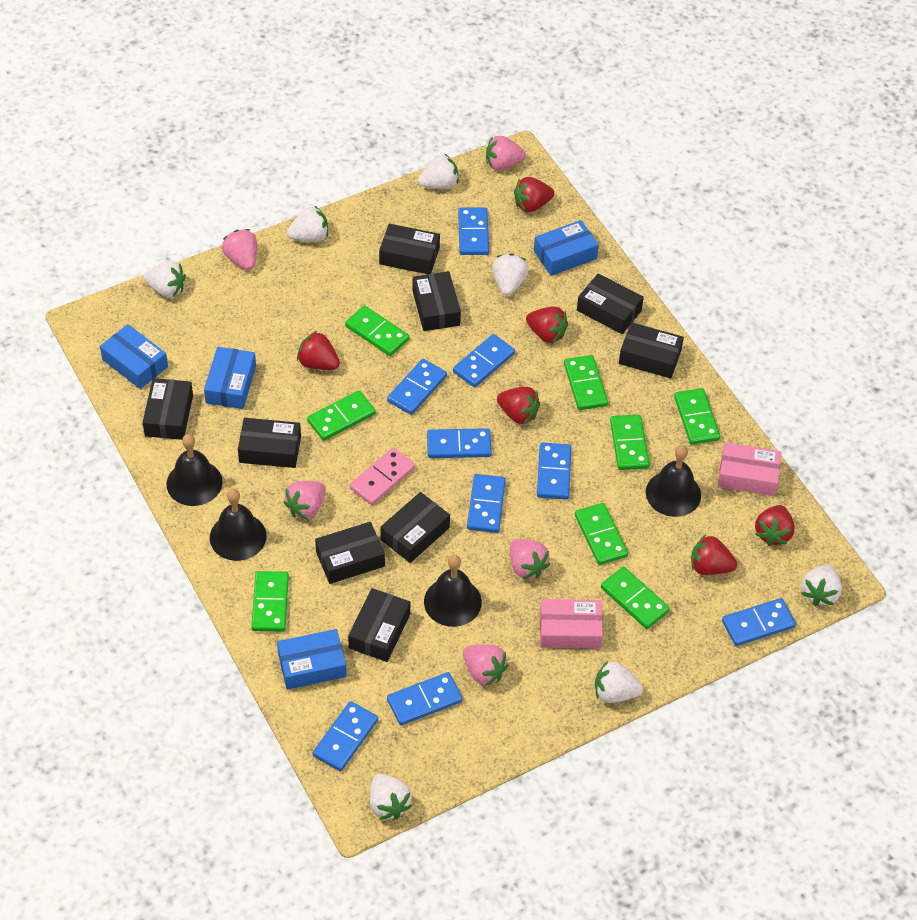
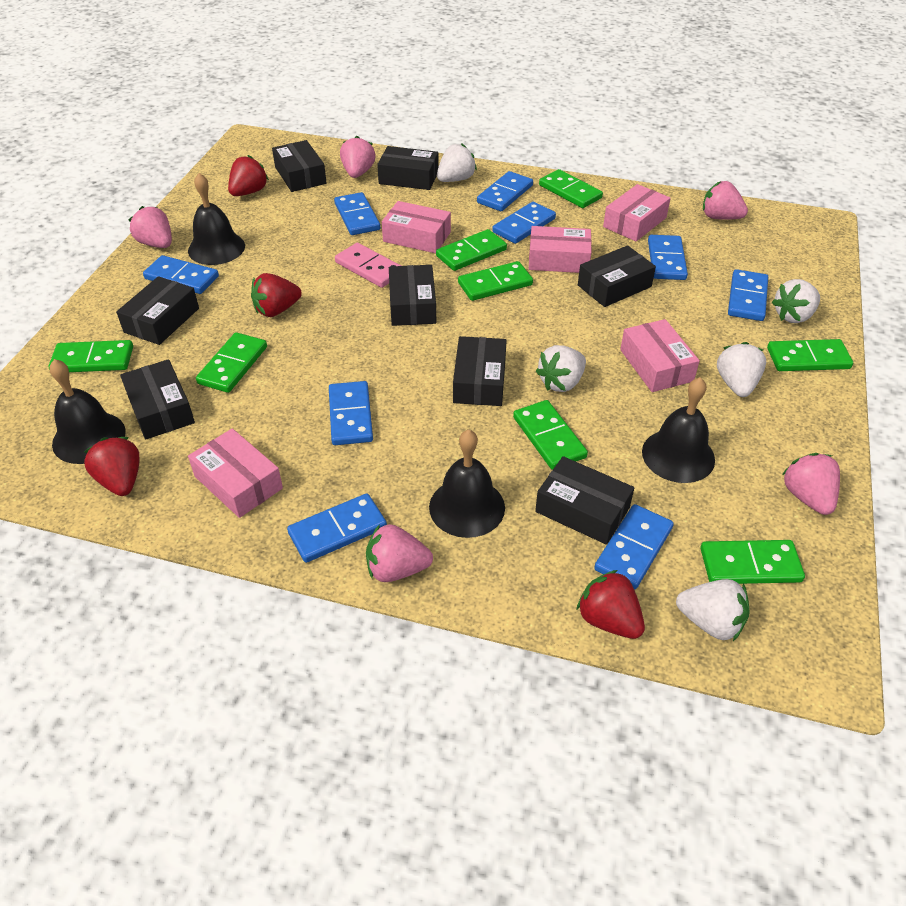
black box: 9 -> 8
blue box: 4 -> 0
pink box: 2 -> 5
red strawberry: 6 -> 4
white strawberry: 7 -> 5

